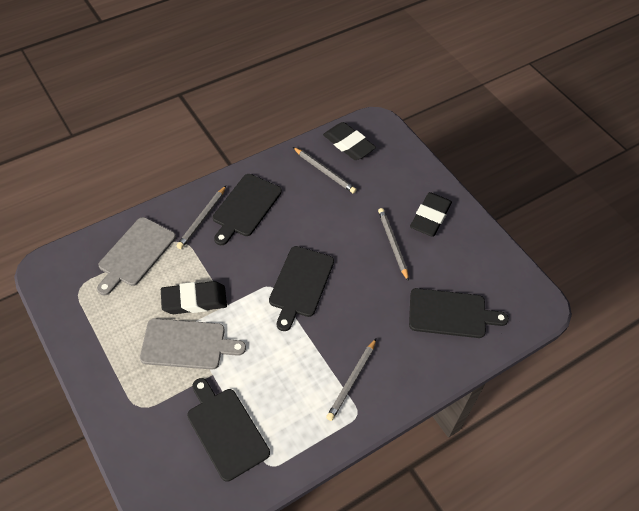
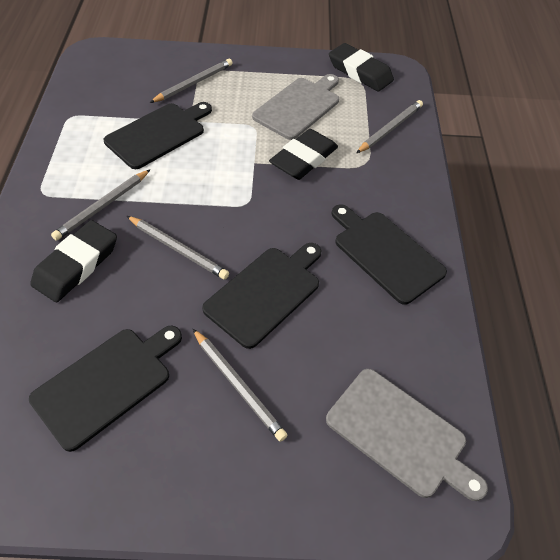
grey pencil: 4 -> 5

